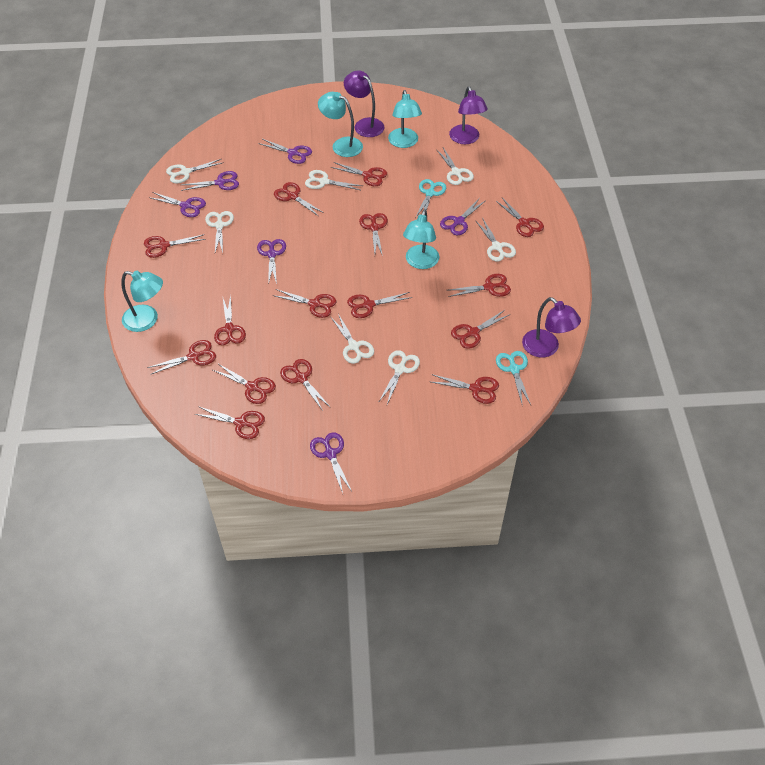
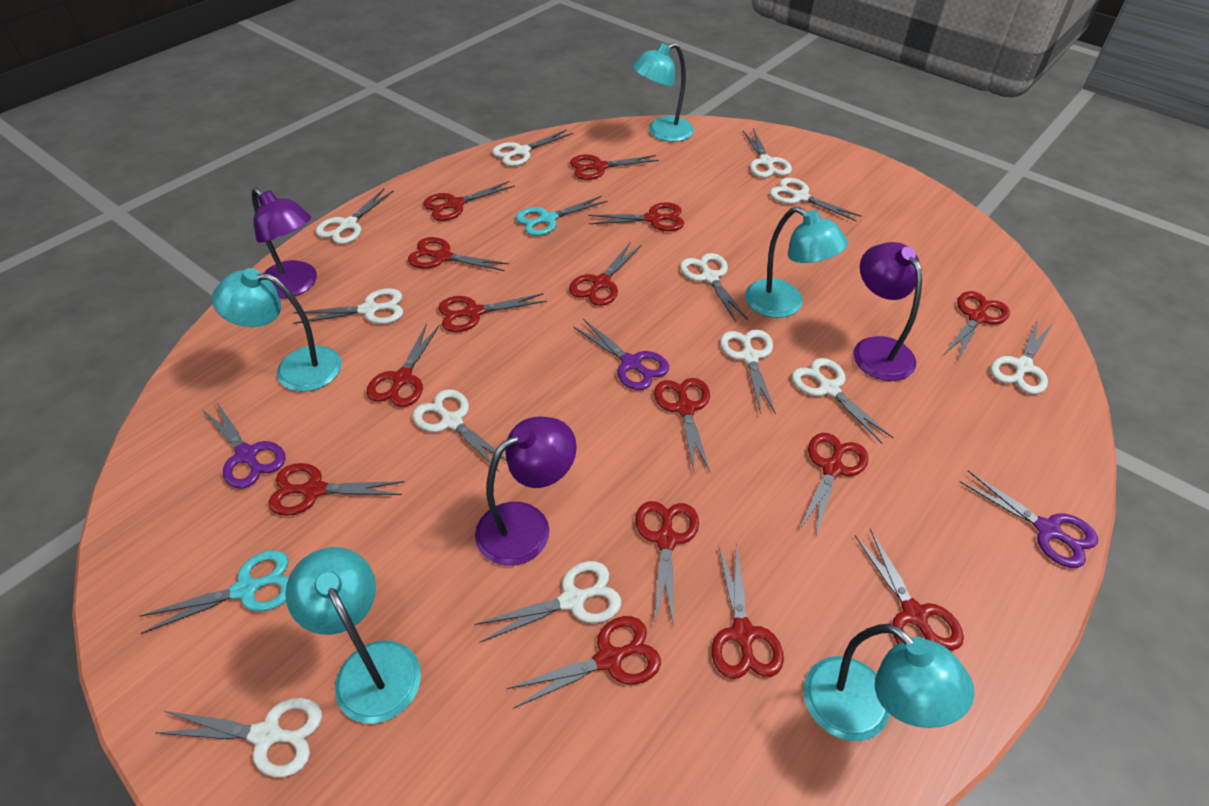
purple scissors: 6 -> 3
turquoise lamp: 4 -> 5
white scissors: 7 -> 12

